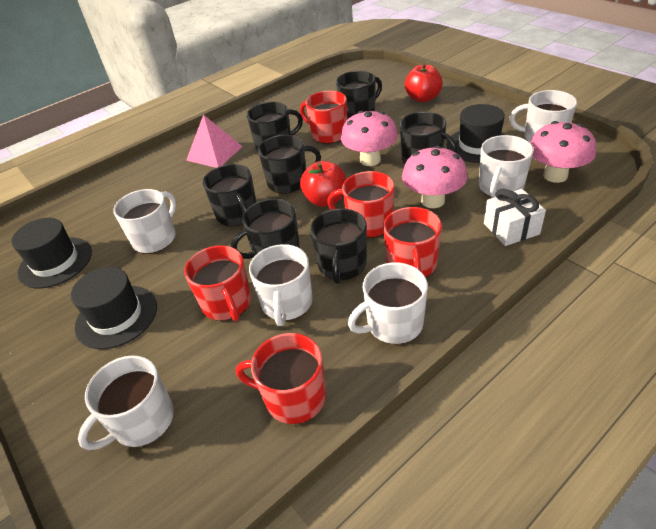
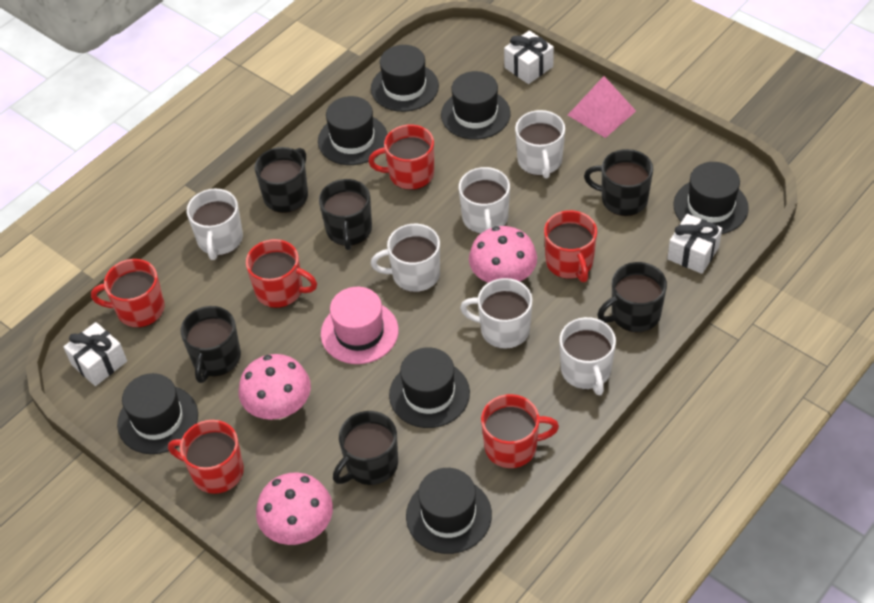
black hat: 3 -> 7
black mug: 7 -> 6
pink hat: 0 -> 1
red apple: 2 -> 0
red mug: 5 -> 6
white gift: 1 -> 3

